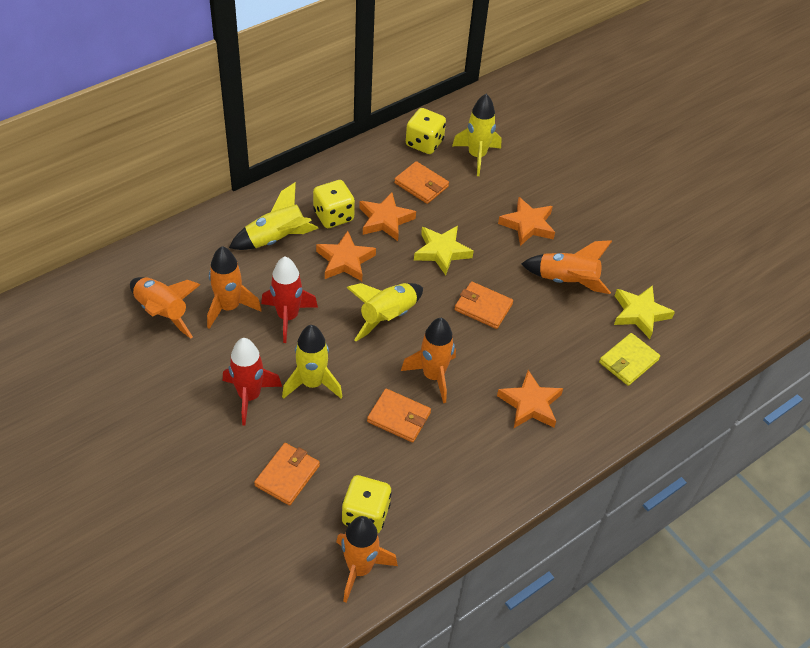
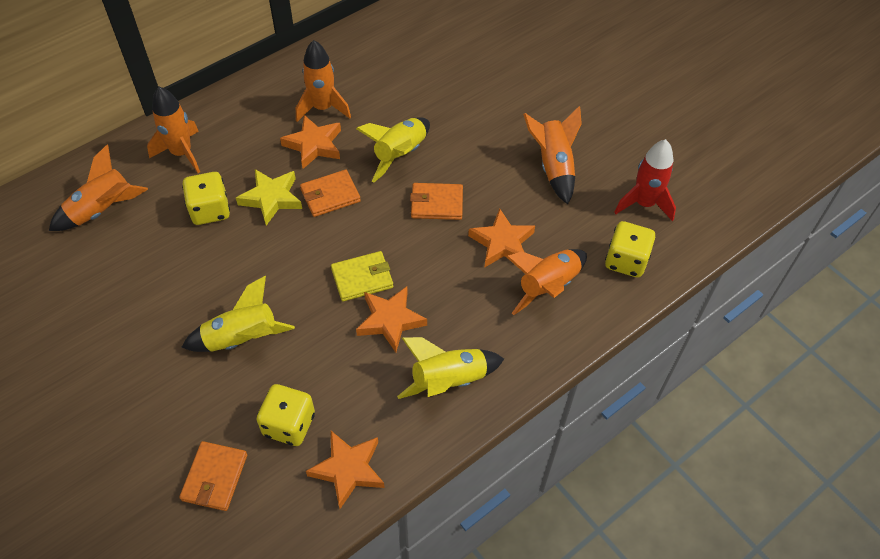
orange wallet: 4 -> 3
red rocket: 2 -> 1
yellow rocket: 4 -> 3
yellow star: 2 -> 1

